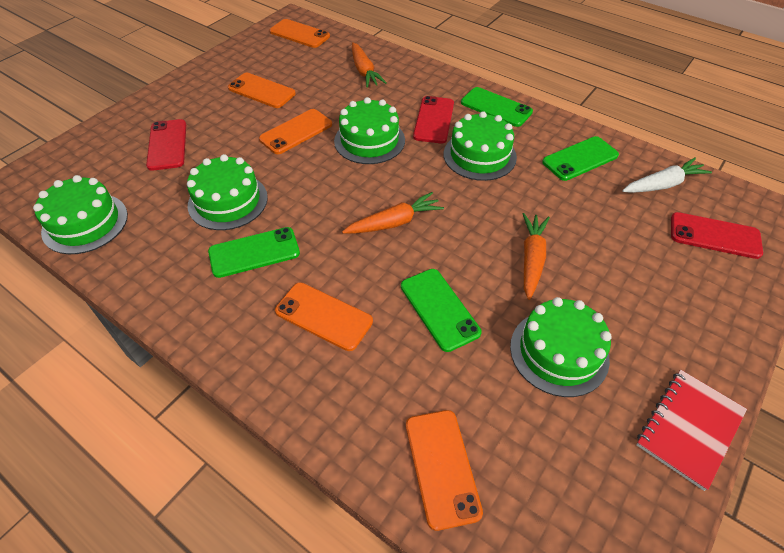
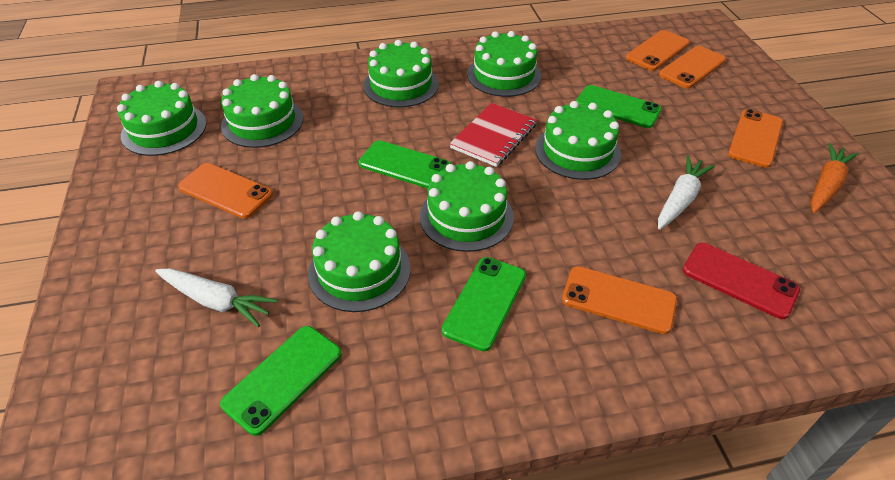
green cake: 5 -> 7
orange carrot: 3 -> 1
red phone: 3 -> 1
white carrot: 1 -> 2

